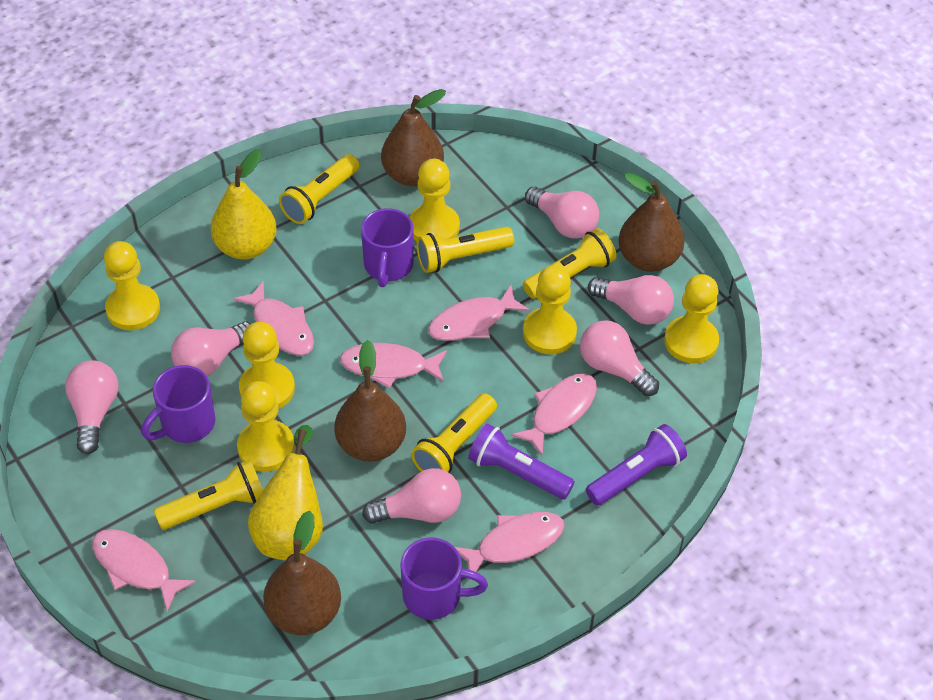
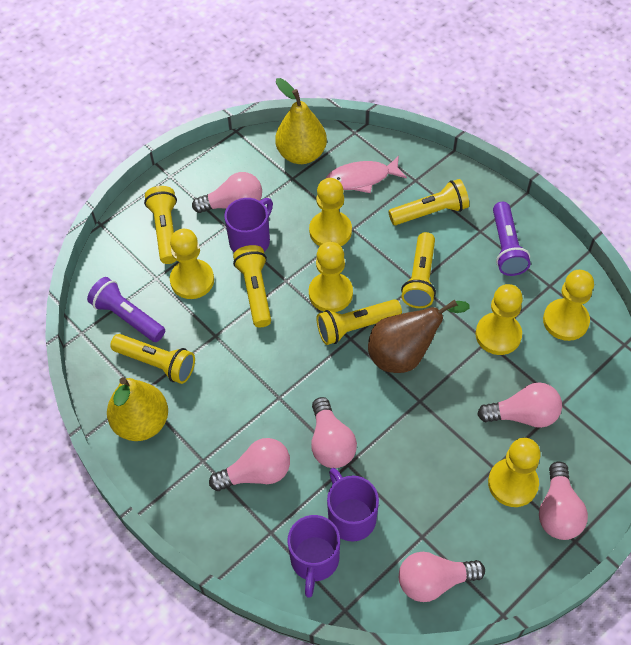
brown pear: 4 -> 1
pink fish: 6 -> 1
yellow flashlight: 5 -> 6

